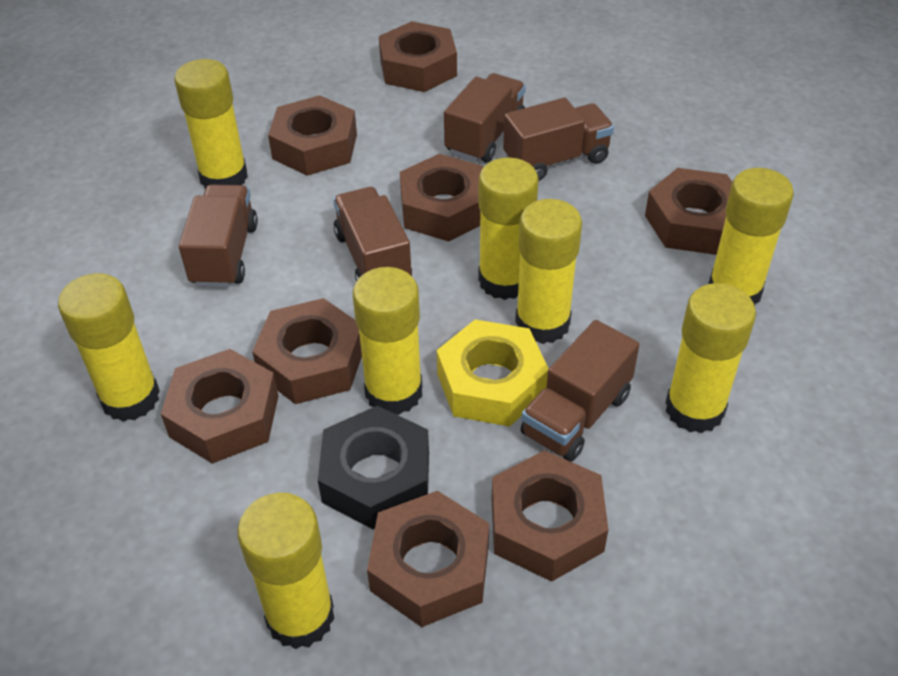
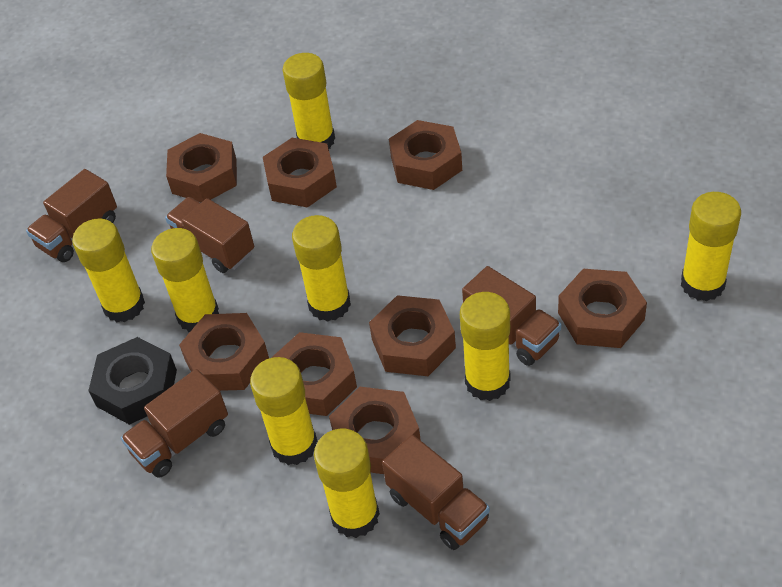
yellow nut: 1 -> 0

